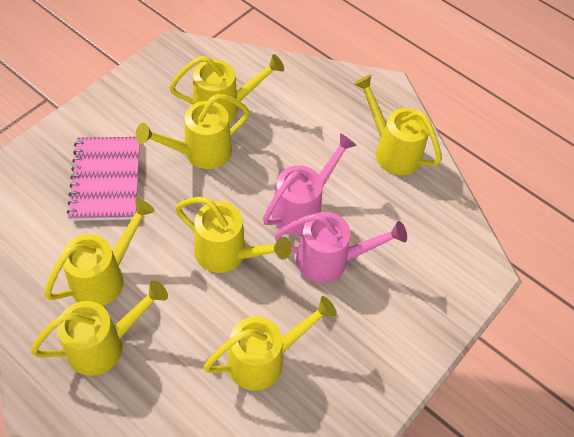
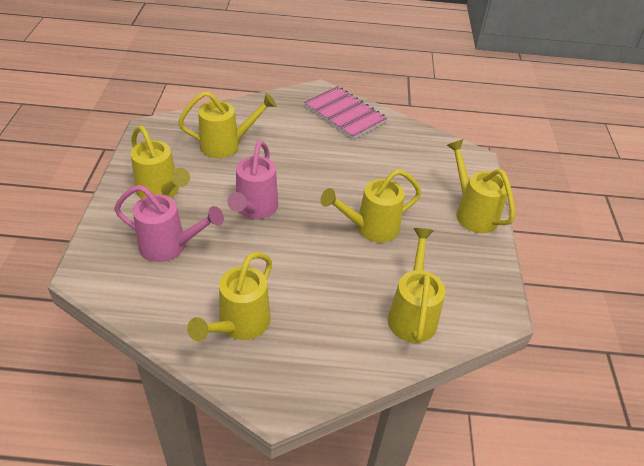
yellow watering can: 7 -> 6

